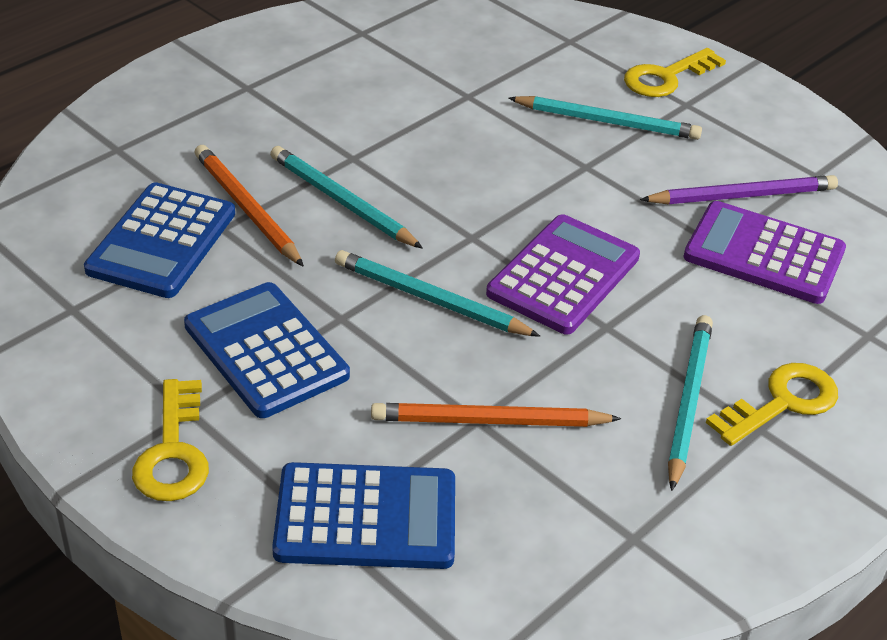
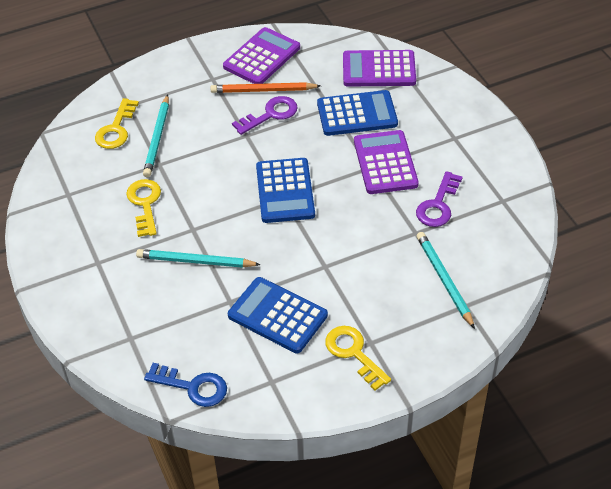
blue key: 0 -> 1
orange pencil: 2 -> 1
purple calculator: 2 -> 3
purple key: 0 -> 2
purple pencil: 1 -> 0
turquoise pencil: 4 -> 3

